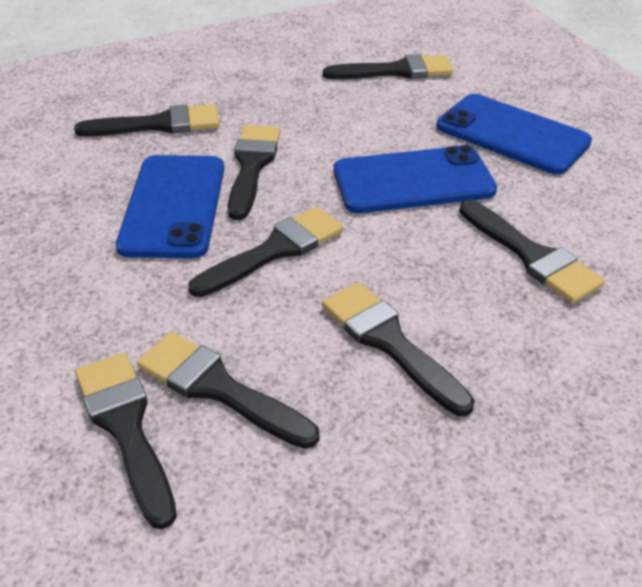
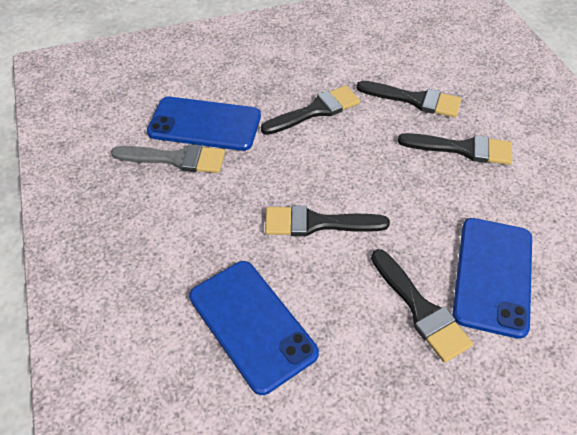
black brush: 8 -> 5
grey brush: 0 -> 1

